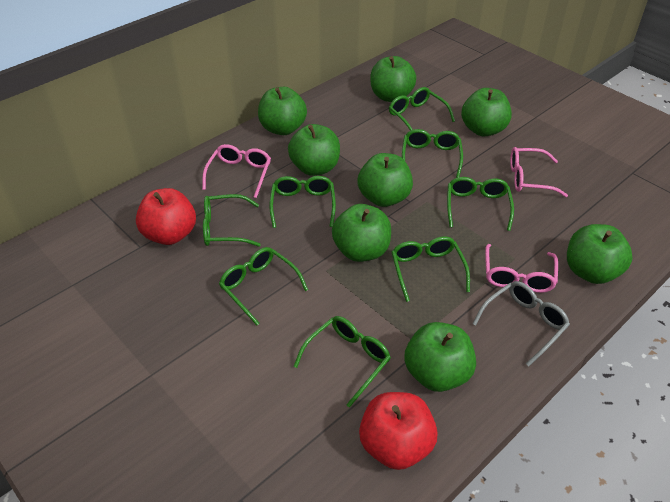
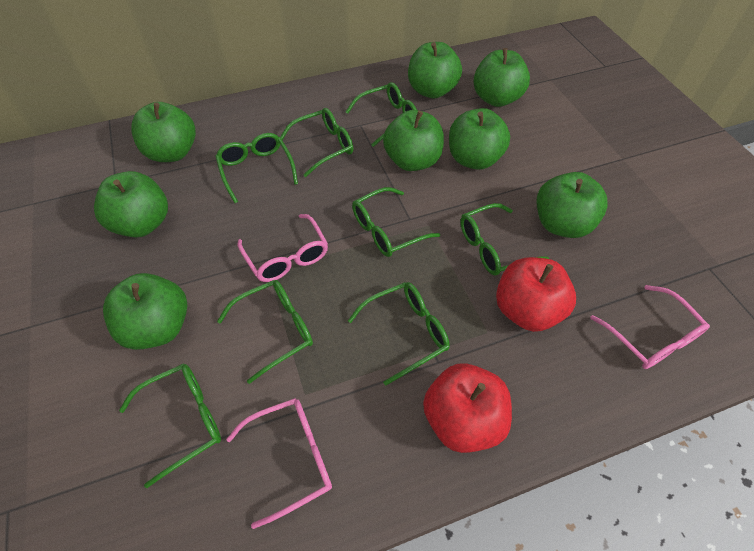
grey glasses: 1 -> 0

